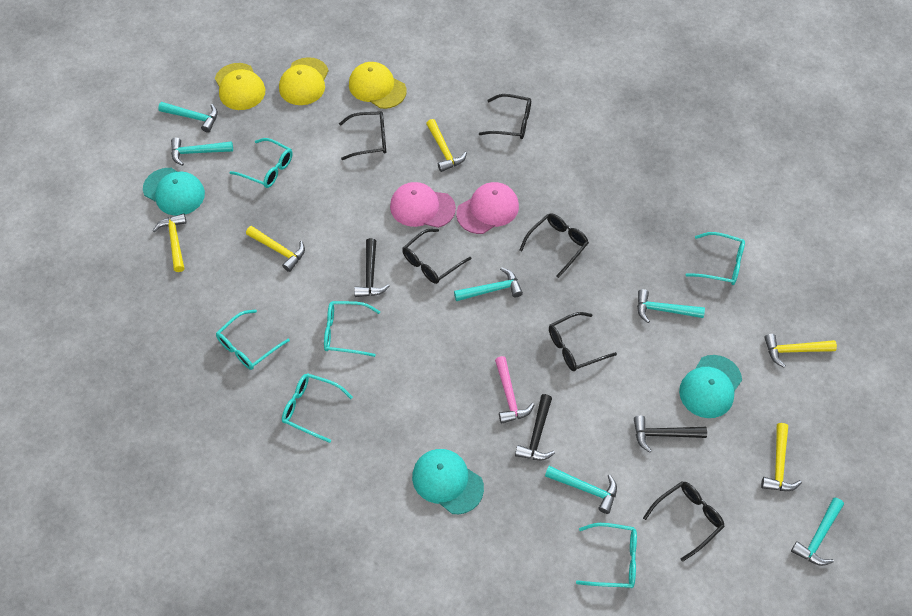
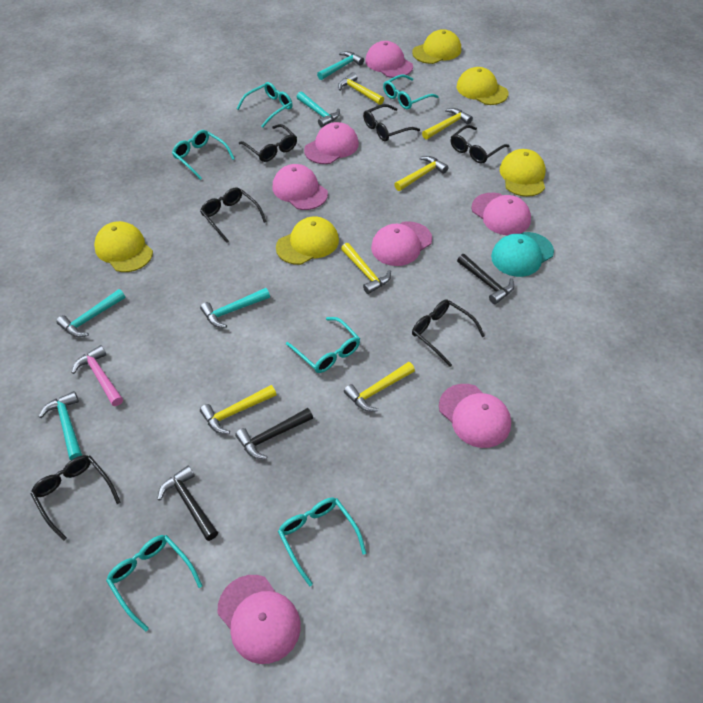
pink cap: 2 -> 7
turquoise cap: 3 -> 1
turquoise hammer: 6 -> 5
yellow cap: 3 -> 5
yellow hammer: 5 -> 6

